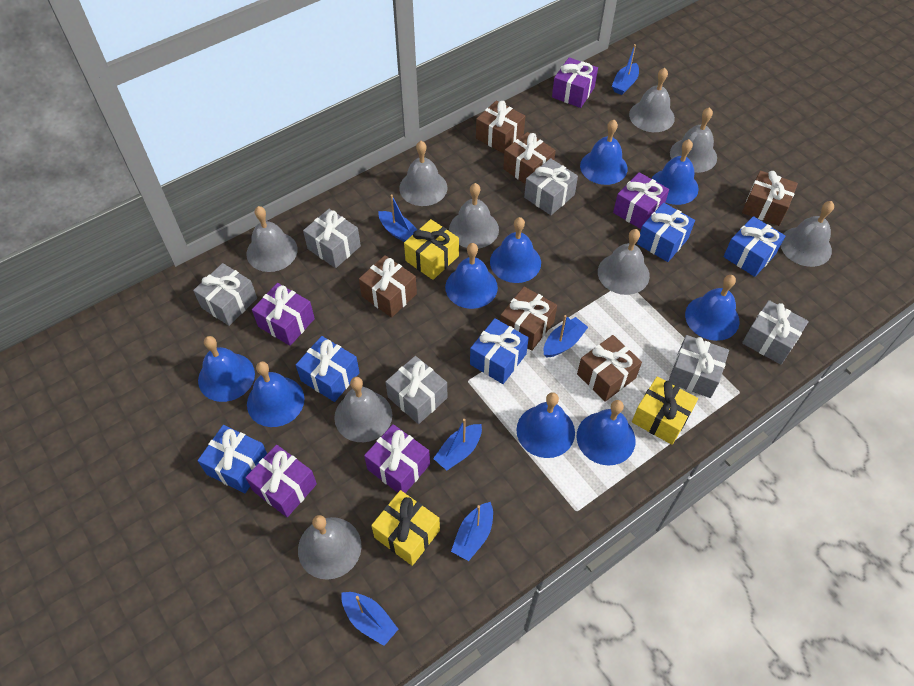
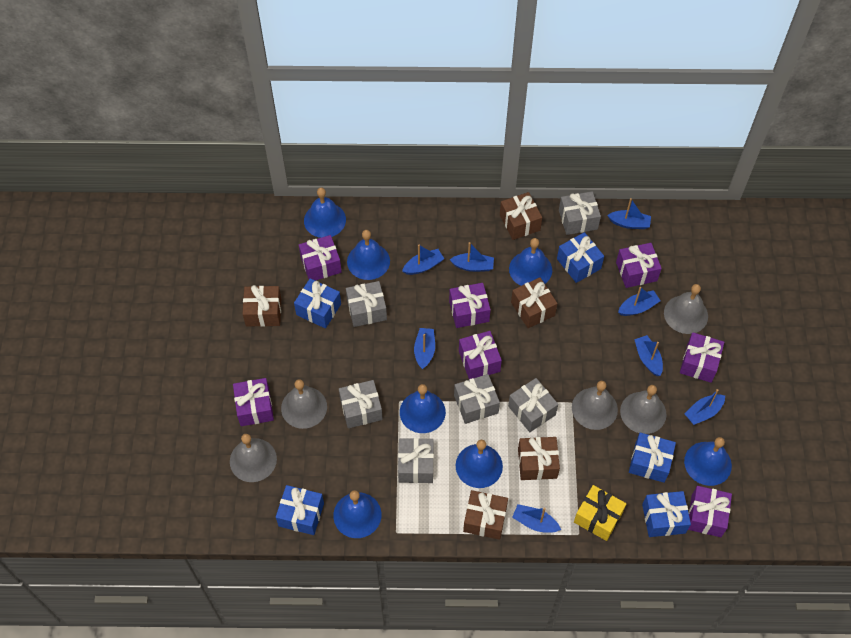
blue bell: 9 -> 7
blue boat: 6 -> 8
brown gift: 6 -> 5
grey bell: 9 -> 5
purple gift: 5 -> 7
yellow gift: 3 -> 1

